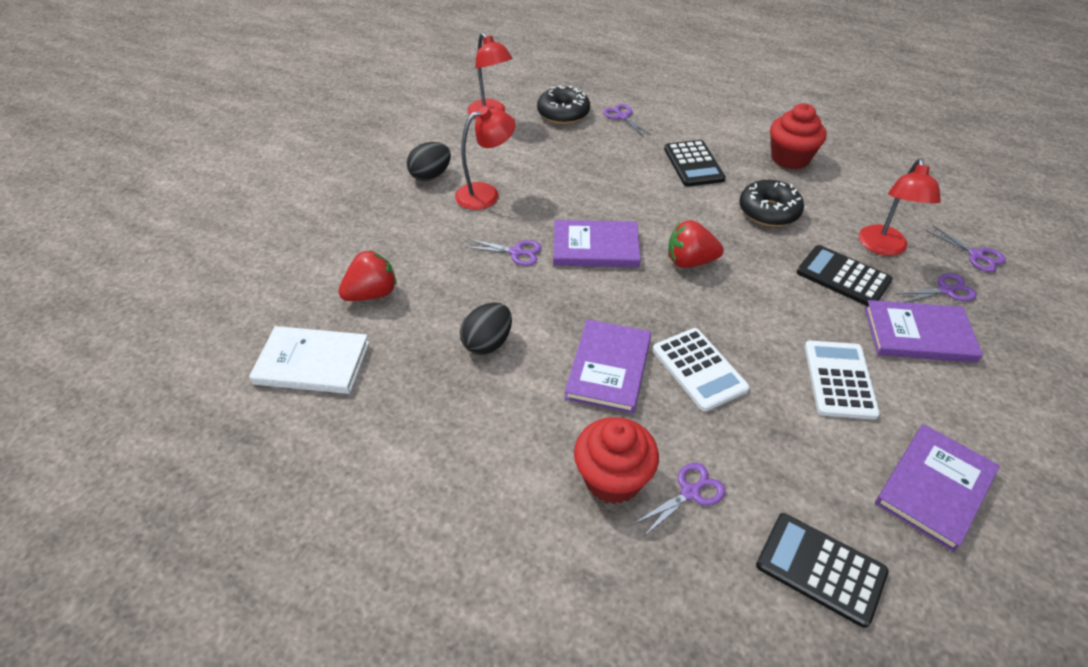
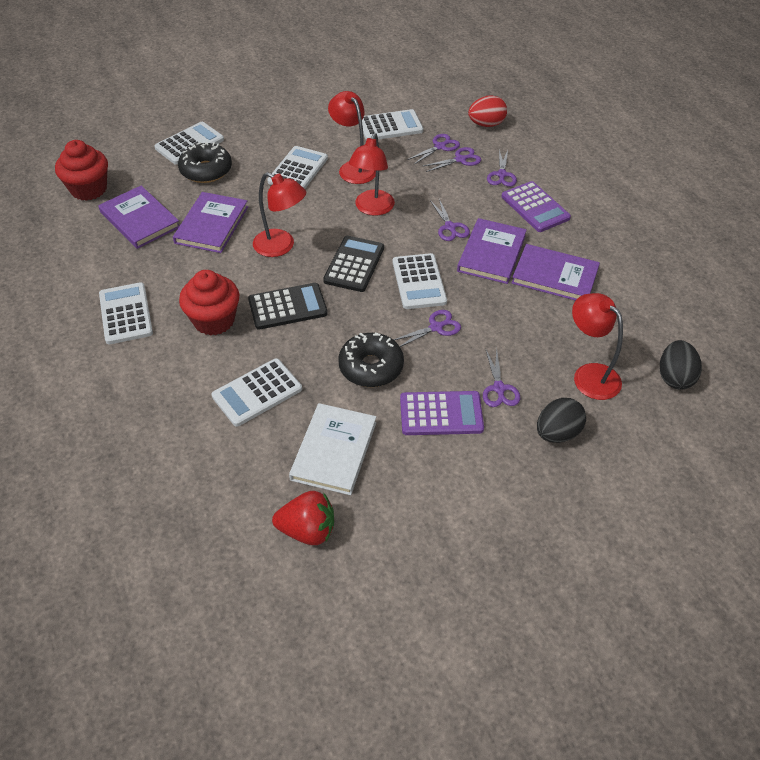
black calculator: 3 -> 2
purple calculator: 0 -> 2
purple scissors: 5 -> 6
red egg: 0 -> 1
red lamp: 3 -> 4
red strawberry: 2 -> 1
white calculator: 2 -> 6

